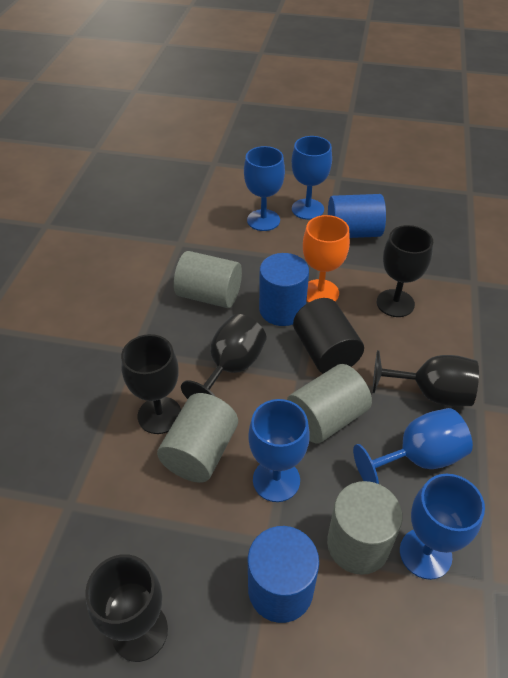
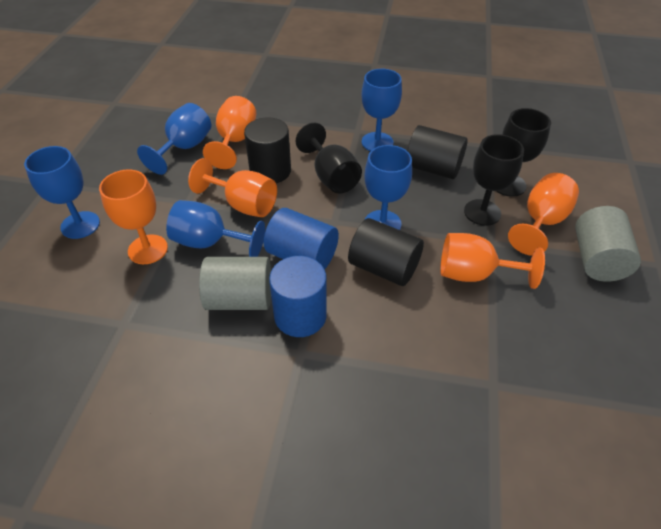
black cylinder: 1 -> 3
black goblet: 5 -> 3
blue cylinder: 3 -> 2
grey cylinder: 4 -> 2
orange goblet: 1 -> 5

